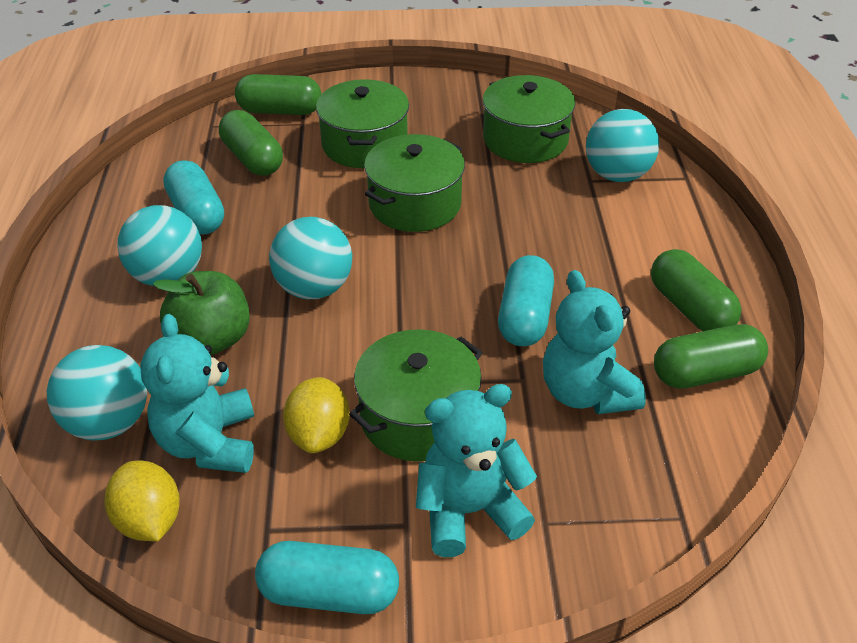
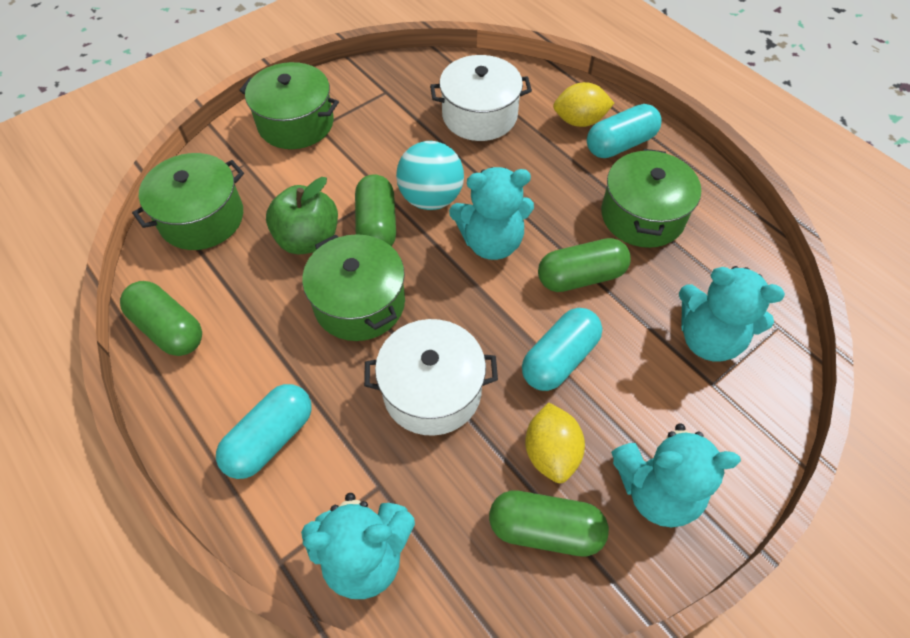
turquoise ball: 4 -> 1
turquoise teddy bear: 3 -> 4
white pot: 0 -> 2

